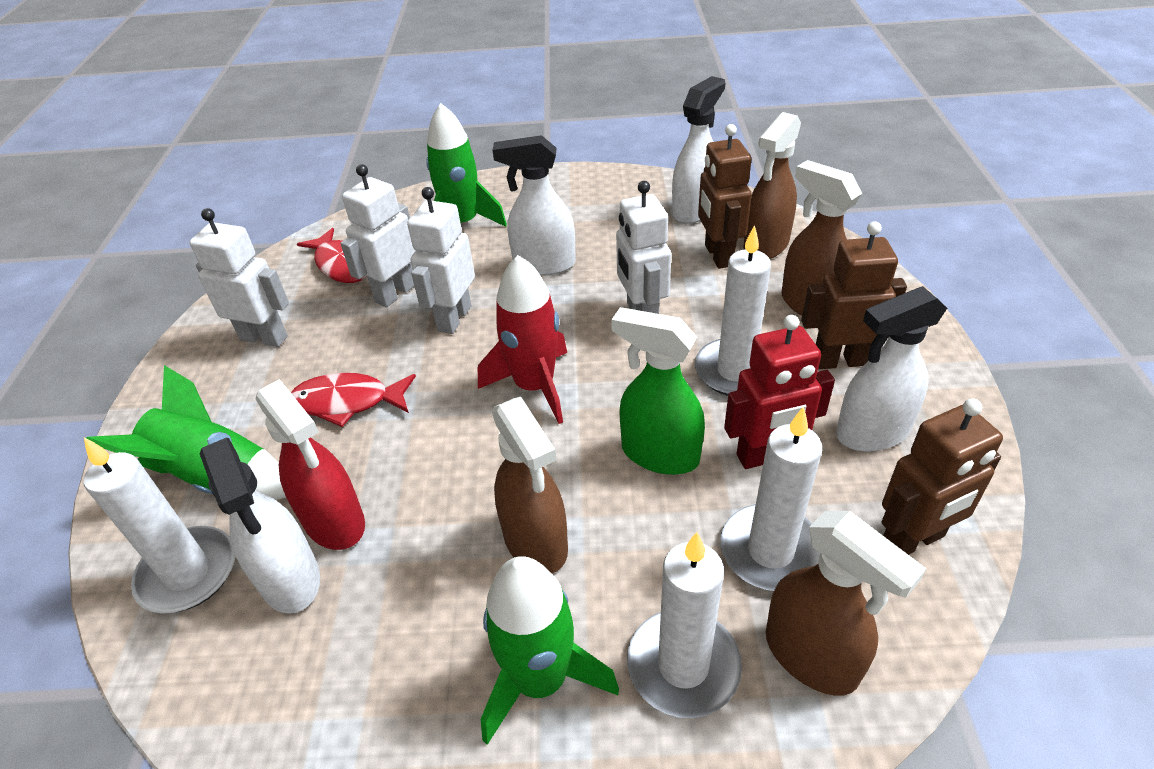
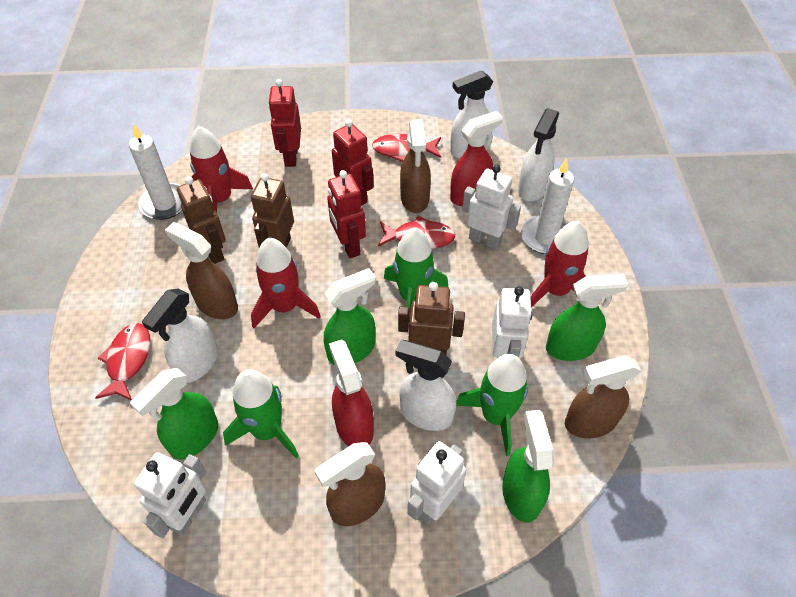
green spray bottle: 1 -> 4
red fish: 2 -> 3
red robot: 1 -> 3
red rocket: 1 -> 3
red spray bottle: 1 -> 2
white candle: 4 -> 2

